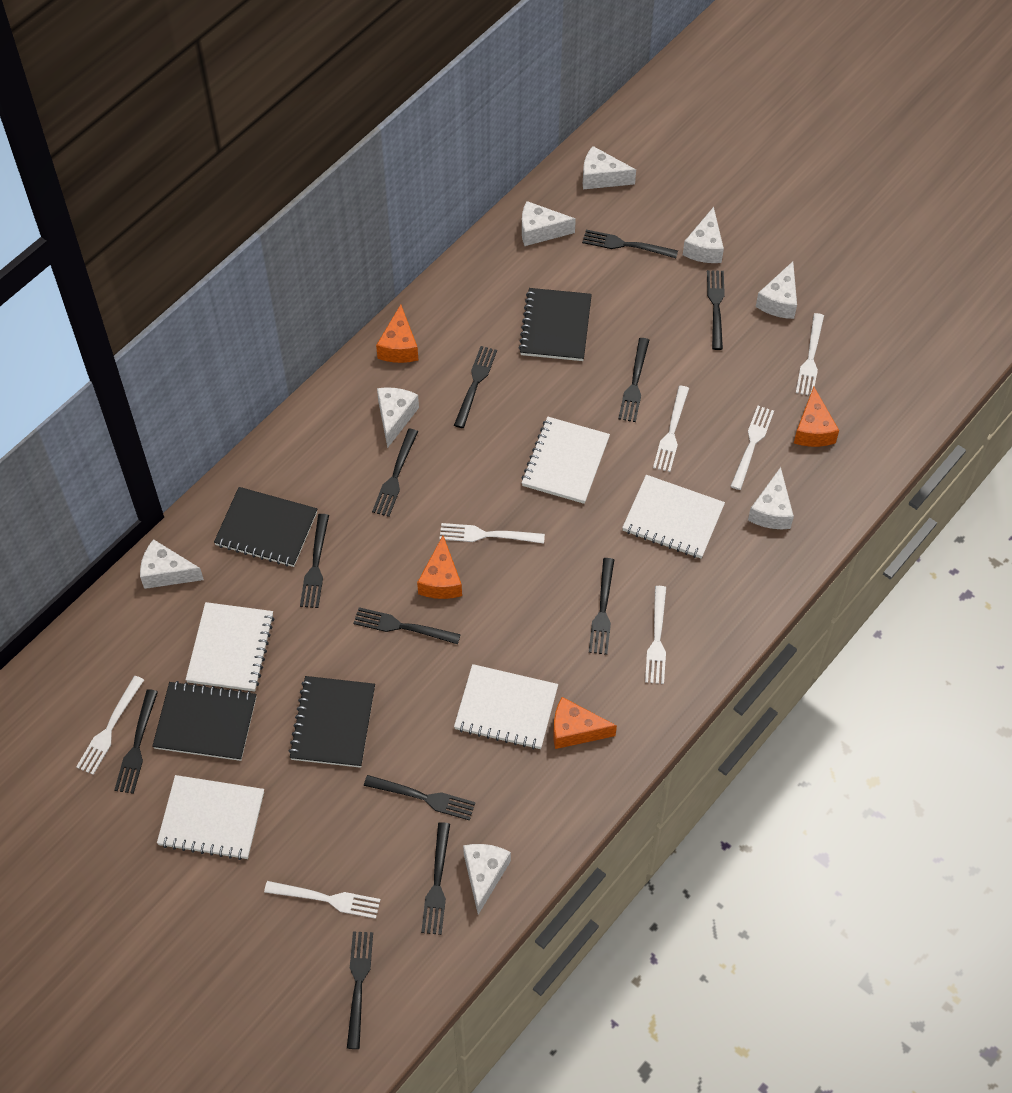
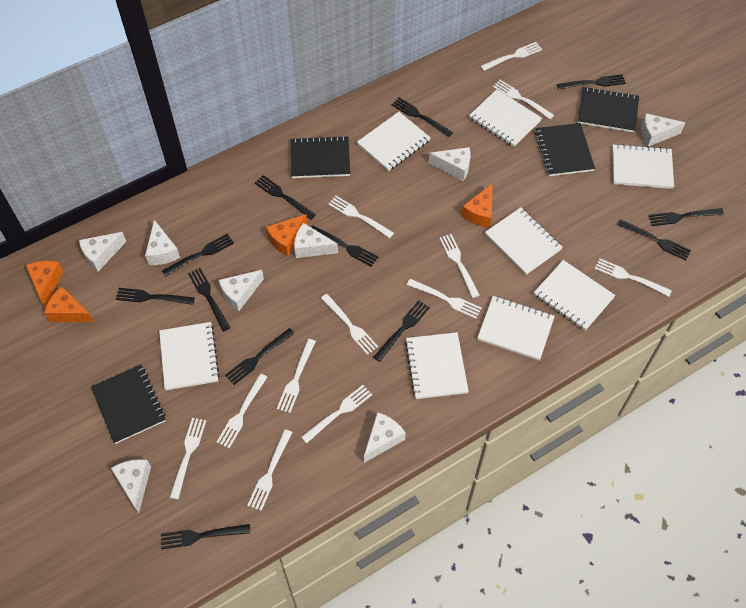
white fork: 7 -> 12
white notebook: 5 -> 8

